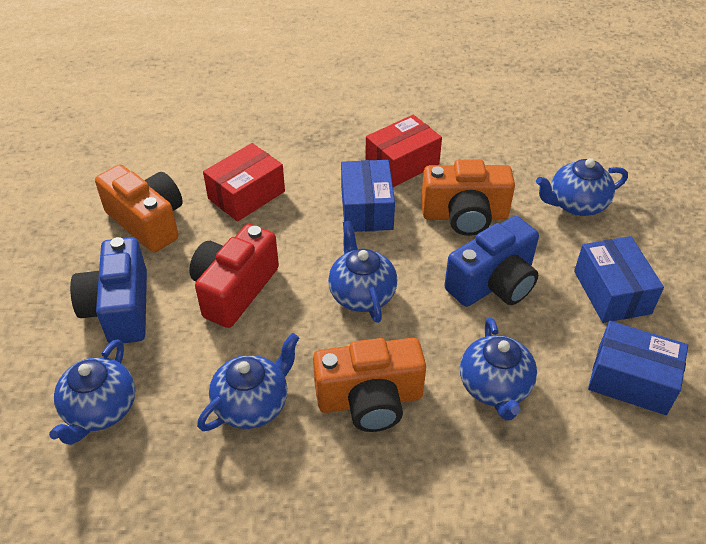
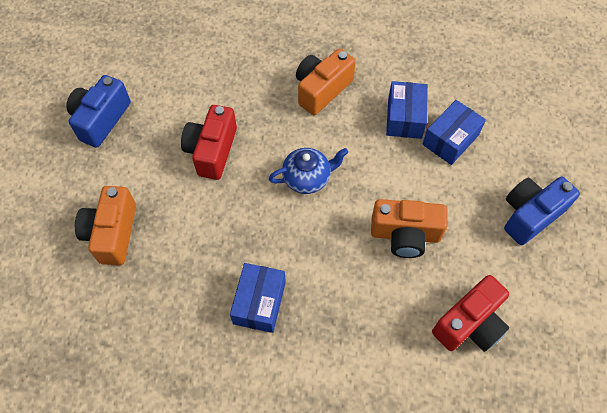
blue teapot: 5 -> 1
red box: 2 -> 0
red camera: 1 -> 2

